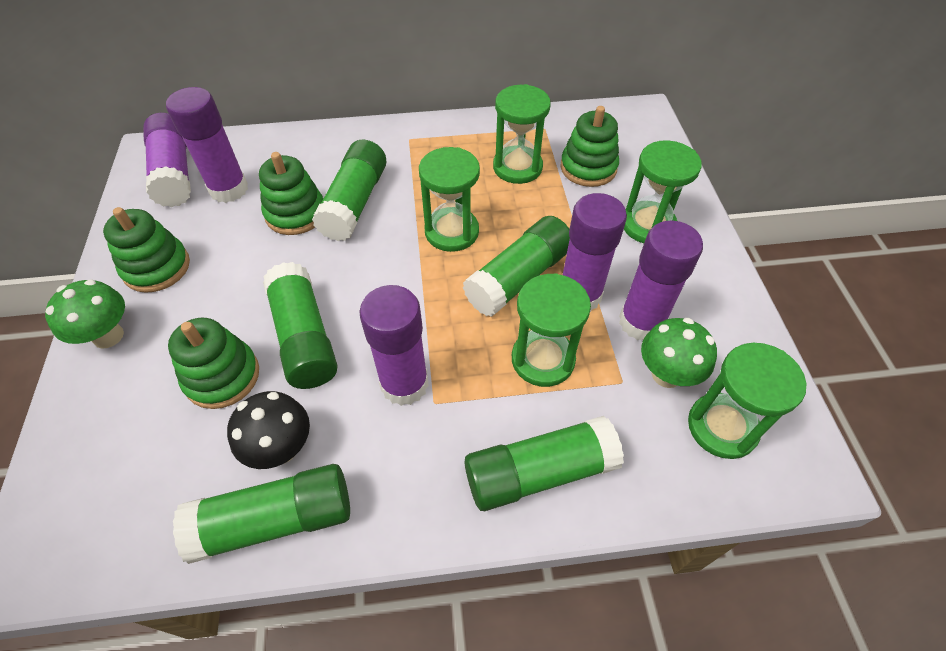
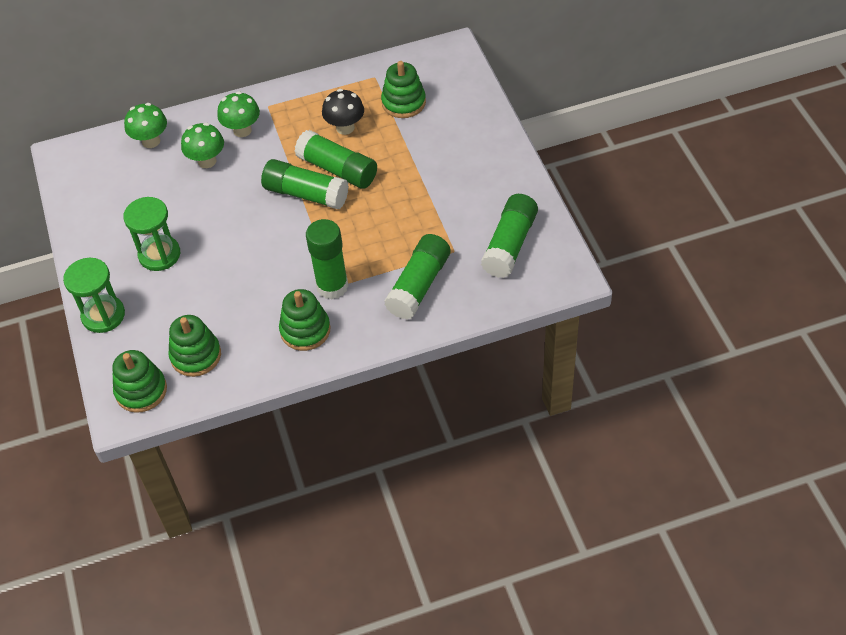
green hourglass: 5 -> 2
green mushroom: 2 -> 3
purple glue stick: 5 -> 0

